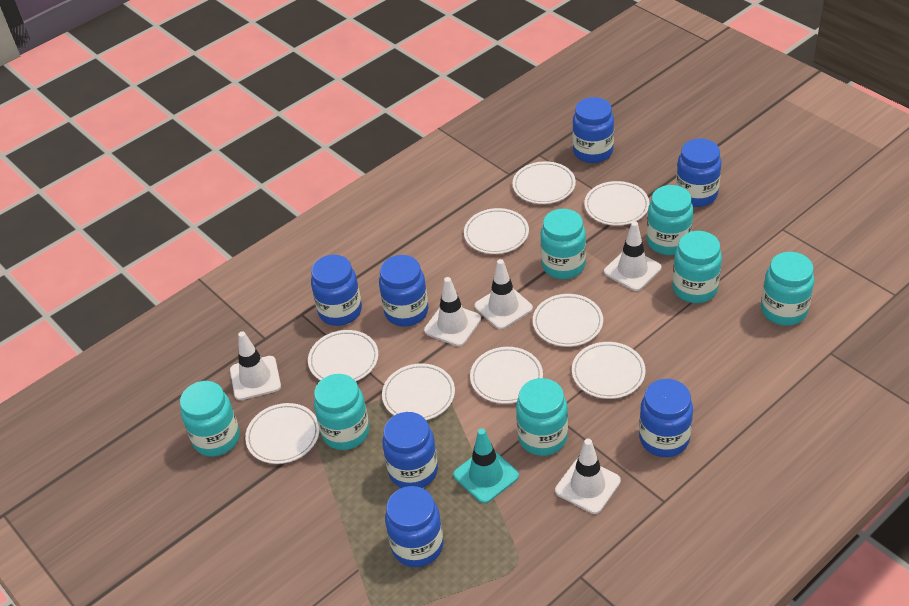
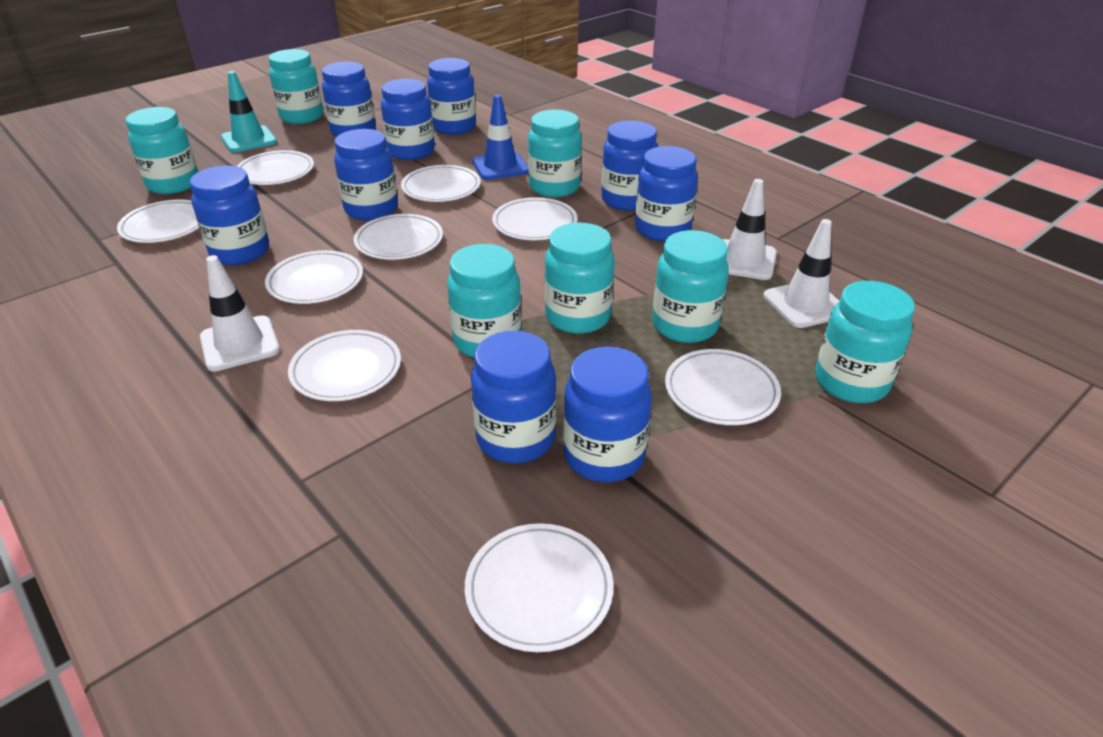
blue jar: 7 -> 9
blue traffic cone: 0 -> 1
white traffic cone: 5 -> 3

